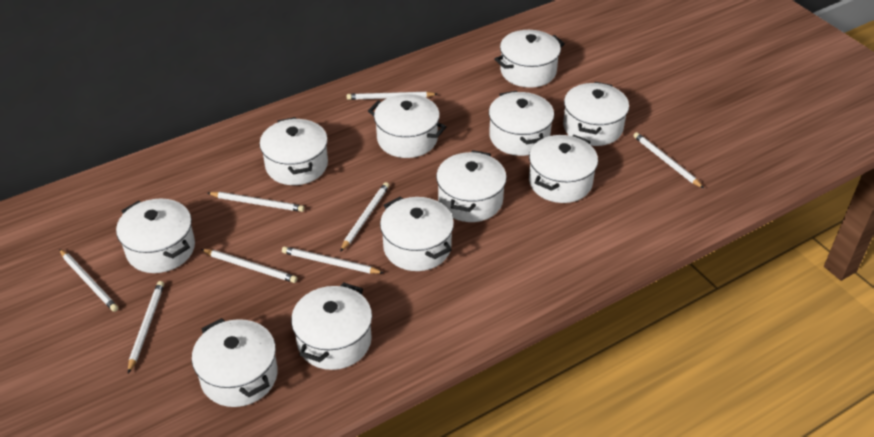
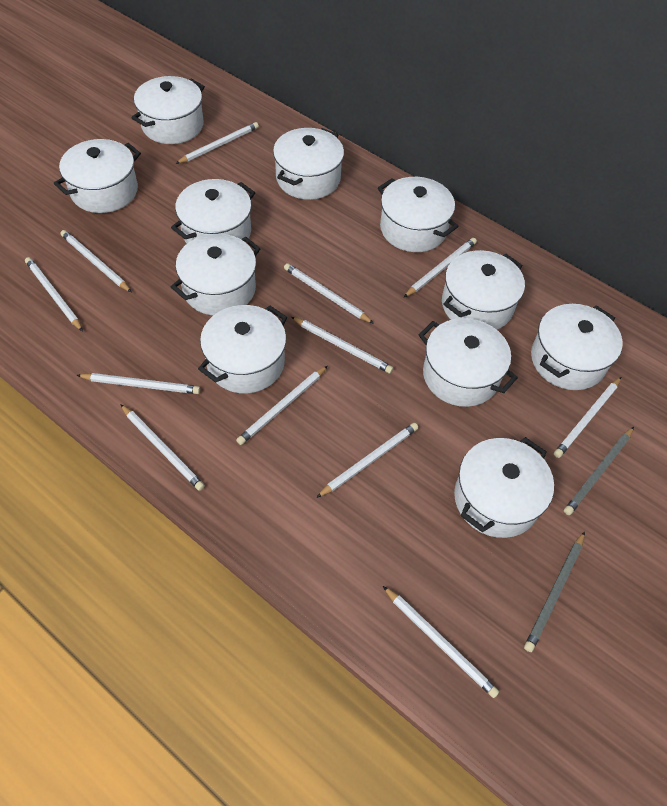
grey pencil: 0 -> 2
white pencil: 8 -> 12

